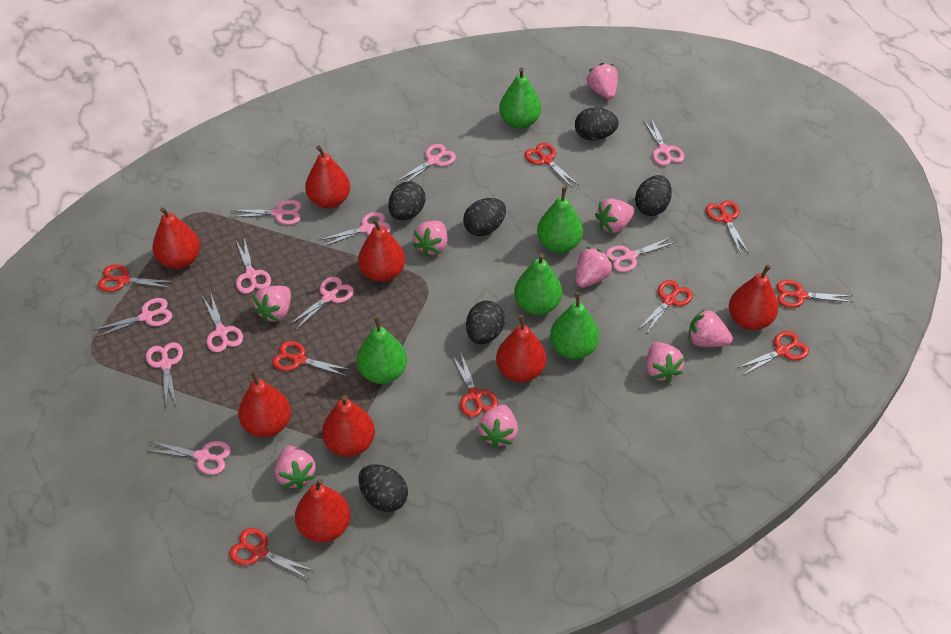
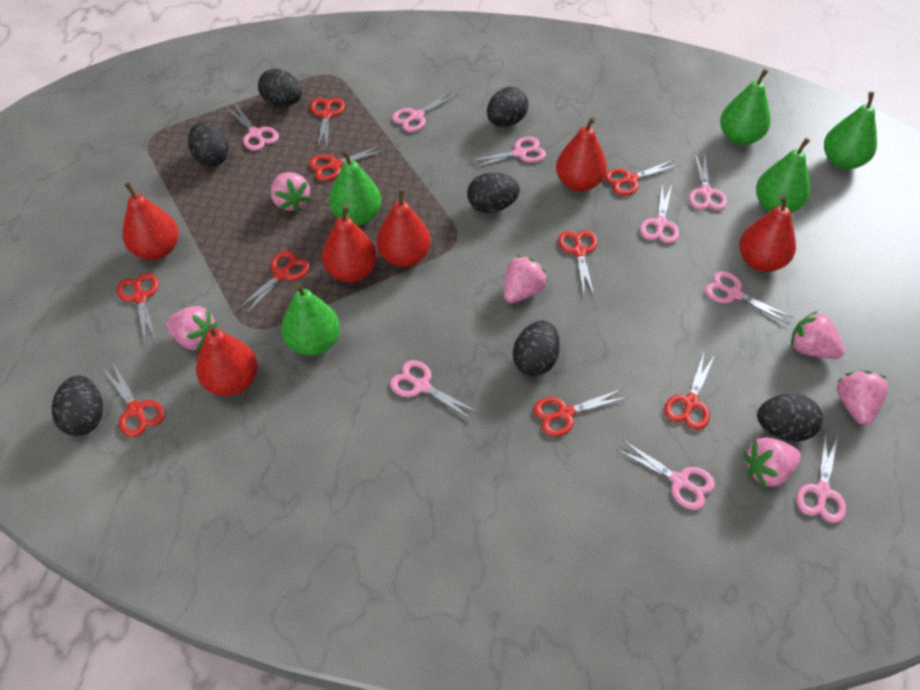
black egg: 6 -> 7
pink scissors: 11 -> 9
pink strawberry: 9 -> 6
red pear: 8 -> 6

